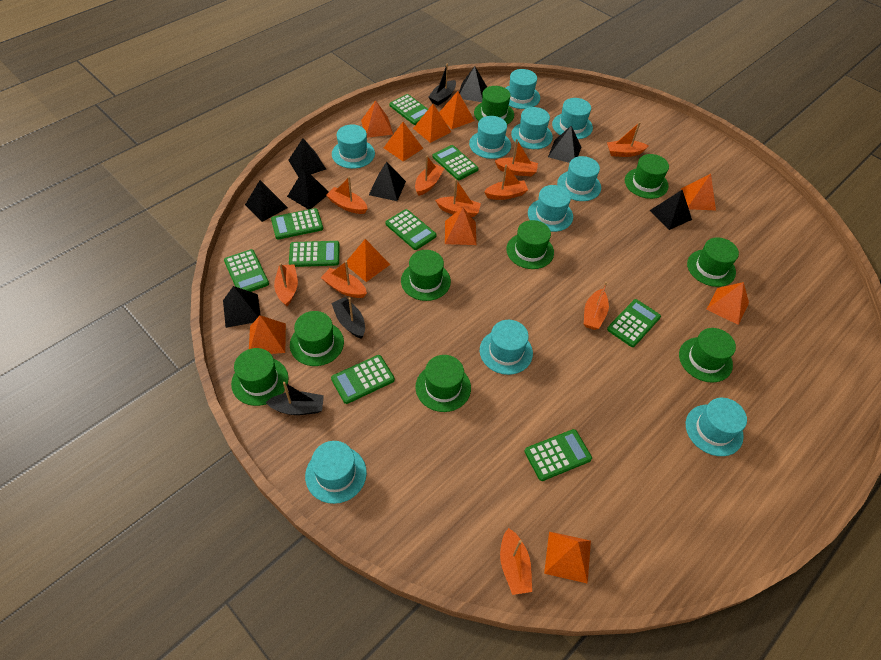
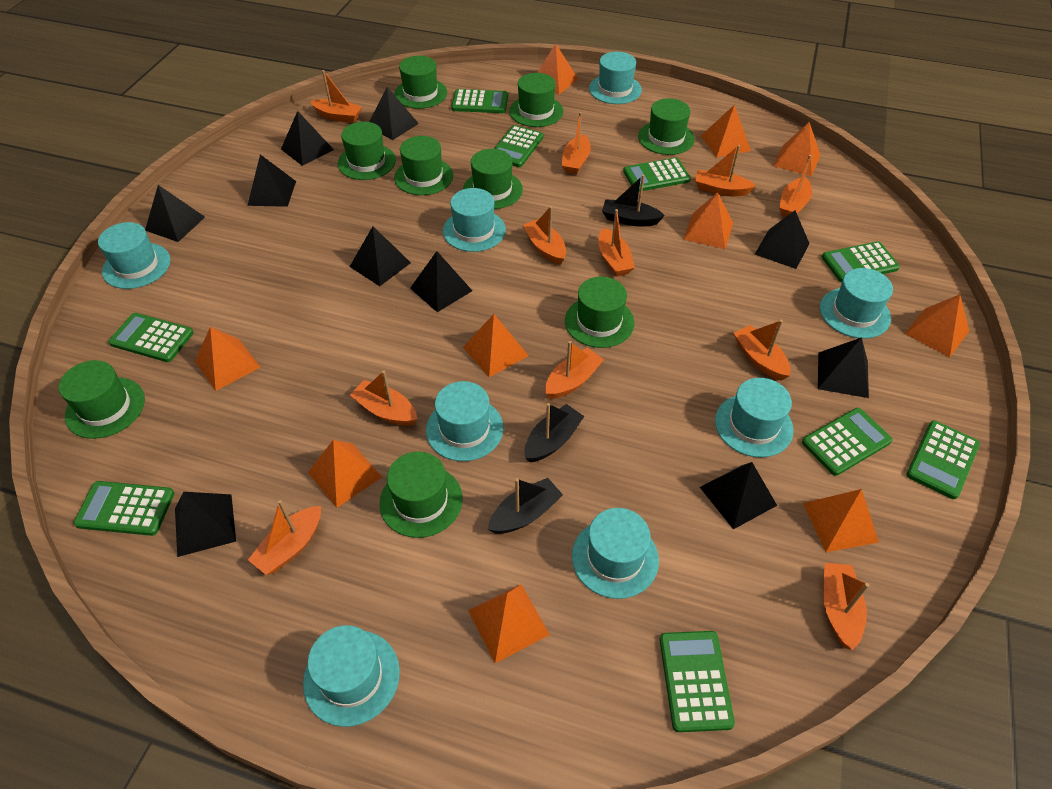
black pyramid: 8 -> 10
orange boat: 10 -> 11
turquoise hat: 10 -> 8

